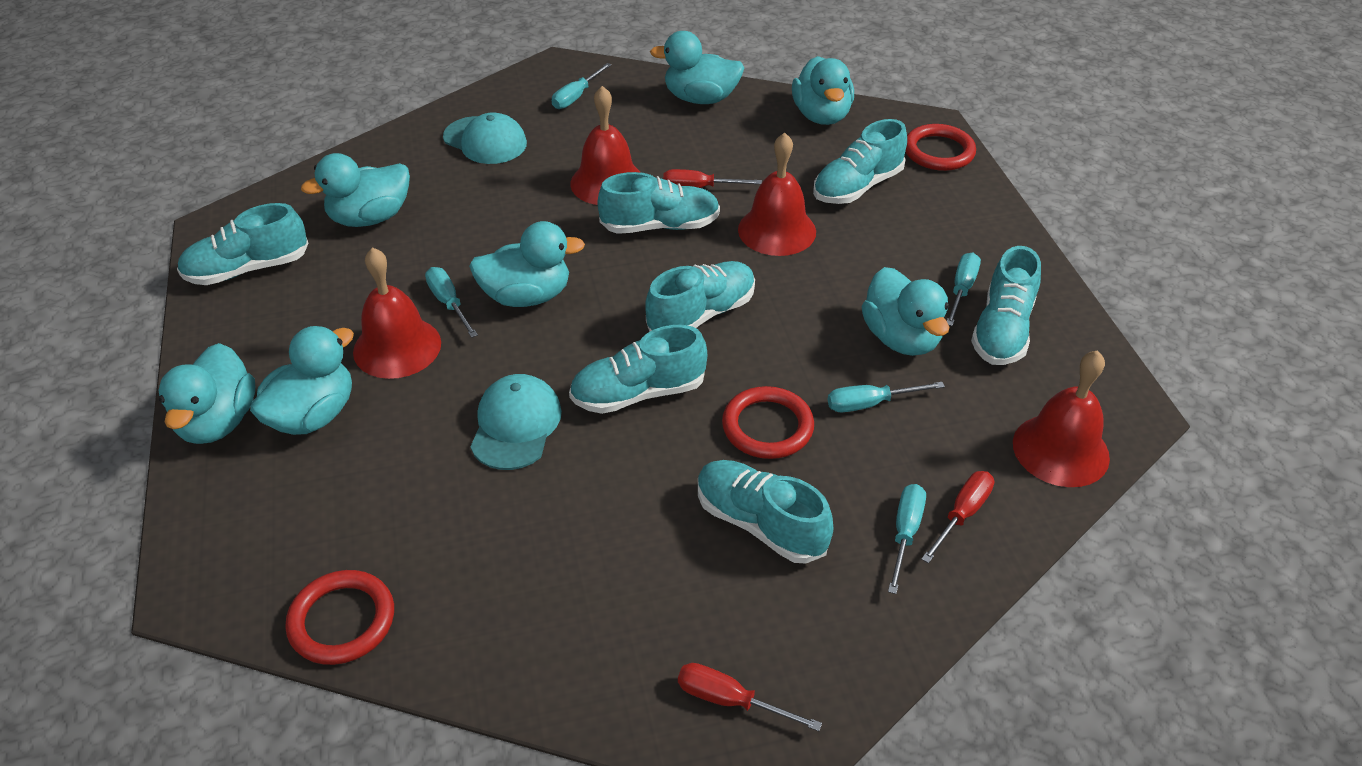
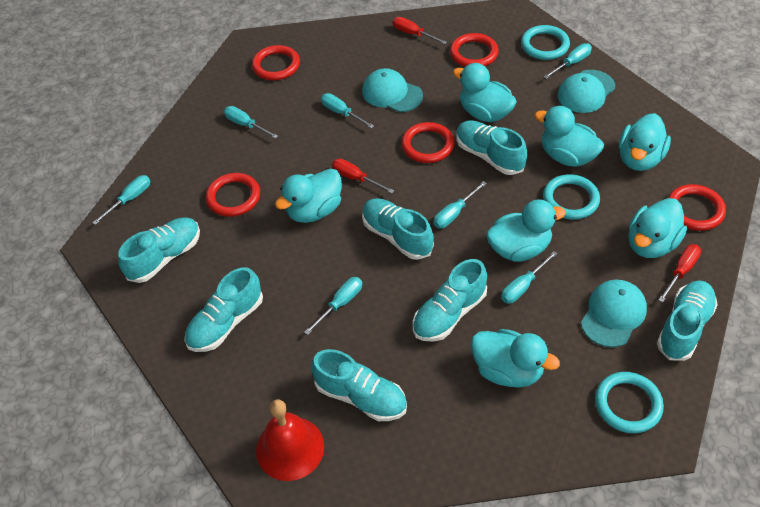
red bell: 4 -> 1
red ring: 3 -> 5
turquoise cap: 2 -> 3
turquoise ring: 0 -> 3
turquoise screwdriver: 5 -> 7

